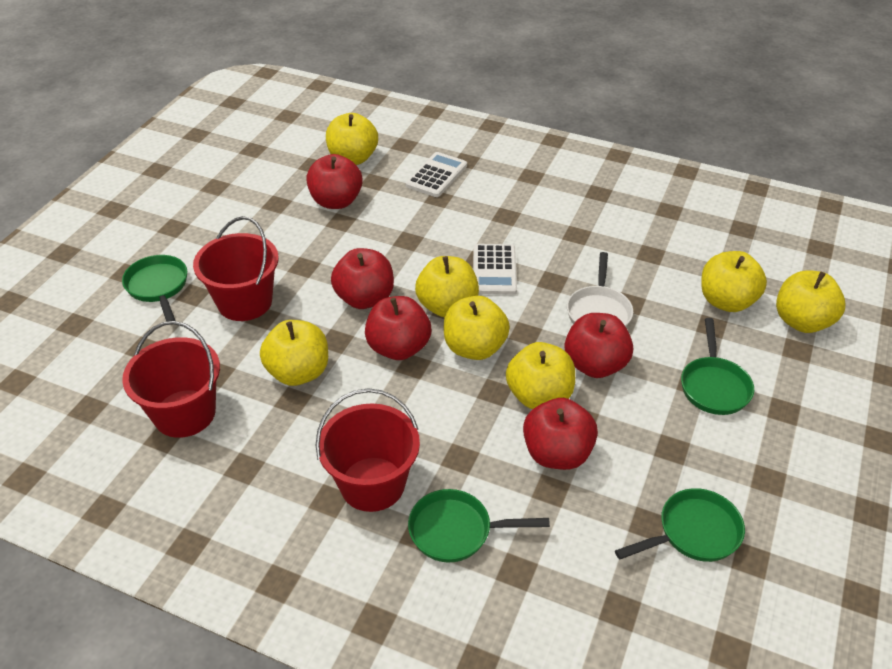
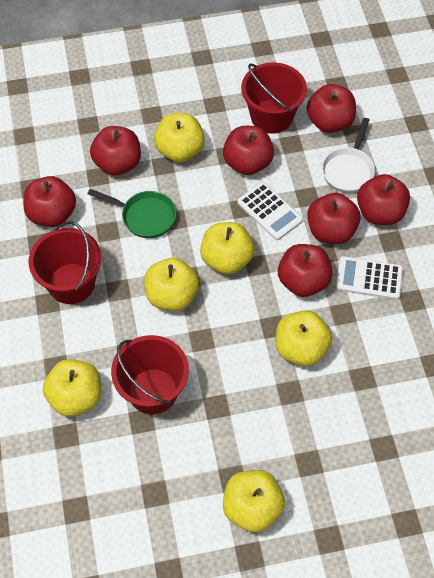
green pan: 4 -> 1
red apple: 5 -> 7
yellow apple: 7 -> 6

